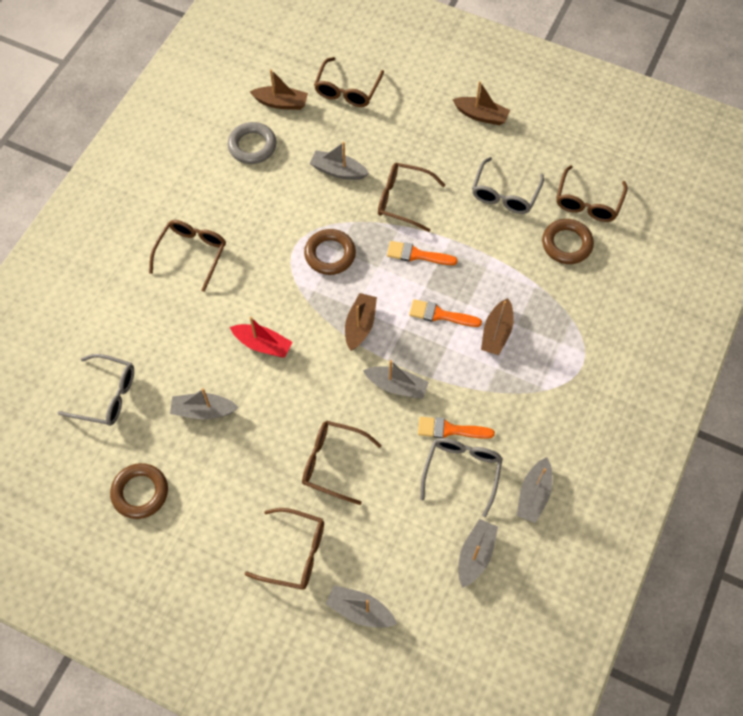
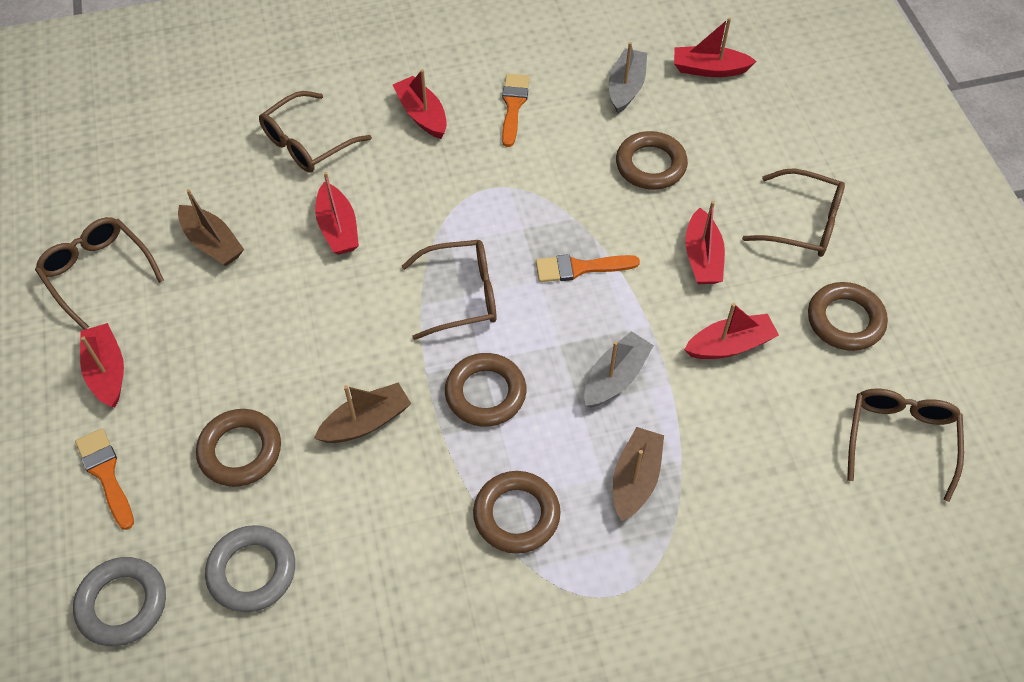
brown boat: 4 -> 3
brown glasses: 6 -> 5
brown ring: 3 -> 5
grey boat: 6 -> 2
grey glasses: 3 -> 0
grey ring: 1 -> 2
red boat: 1 -> 6

